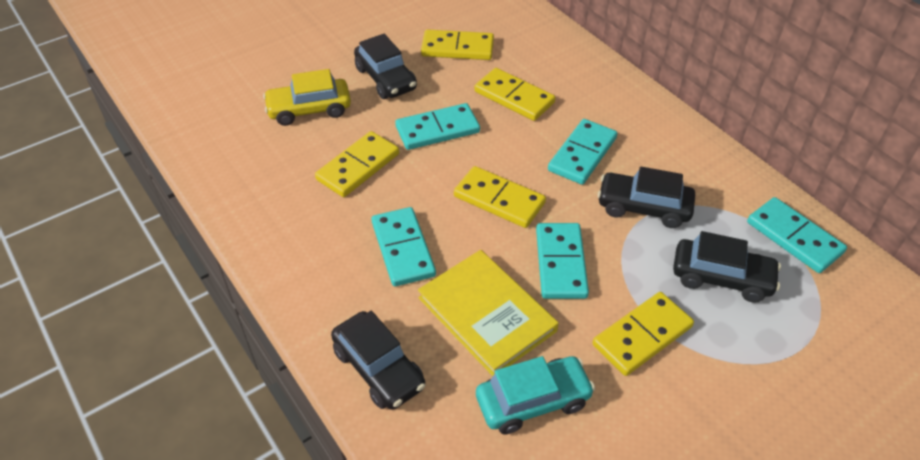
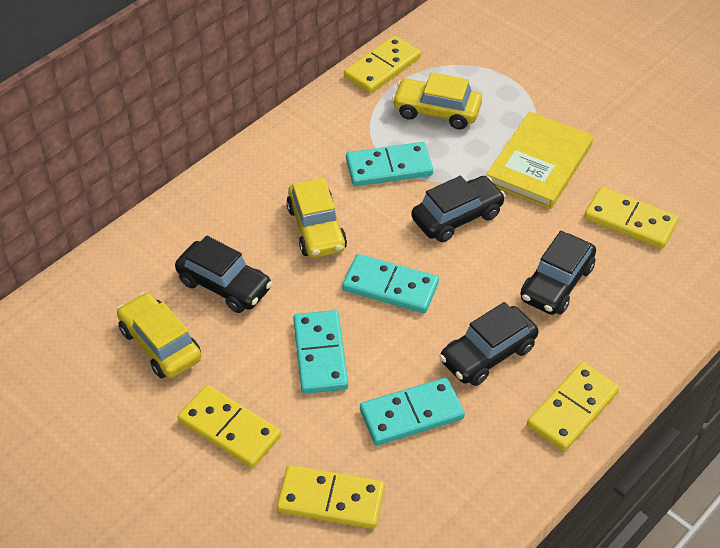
turquoise car: 1 -> 0
turquoise domino: 5 -> 4
yellow car: 1 -> 3

